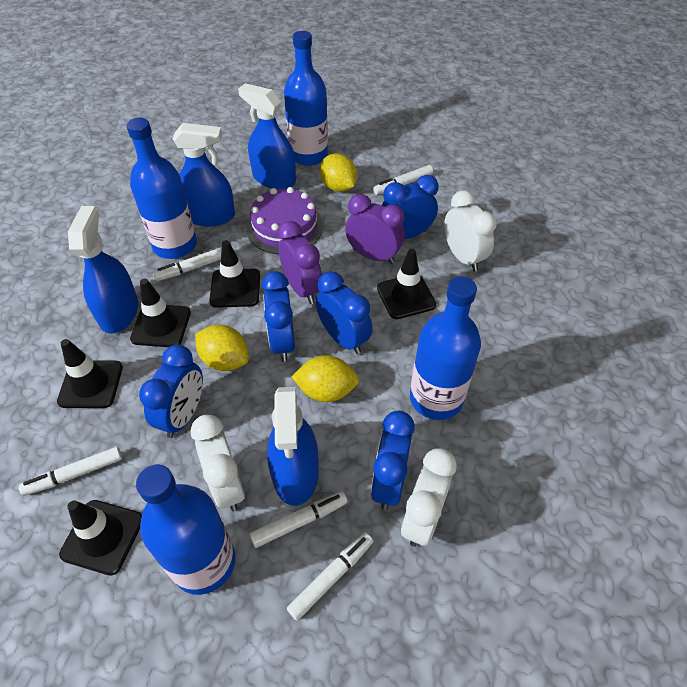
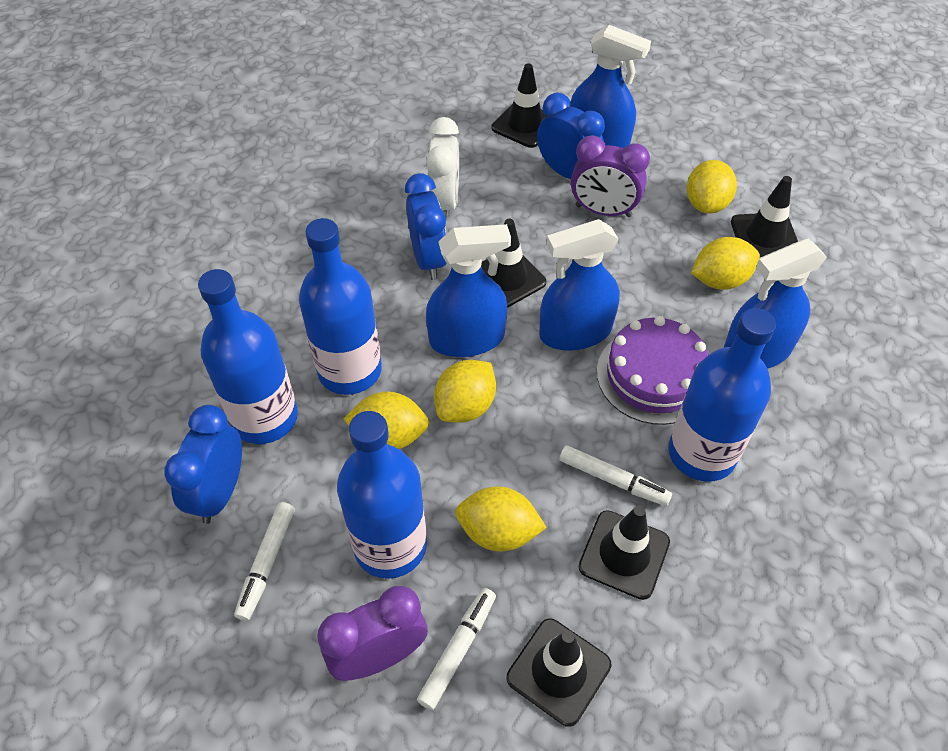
blue clock: 5 -> 3
white clock: 3 -> 1
white marker: 5 -> 3
yellow lemon: 3 -> 5

